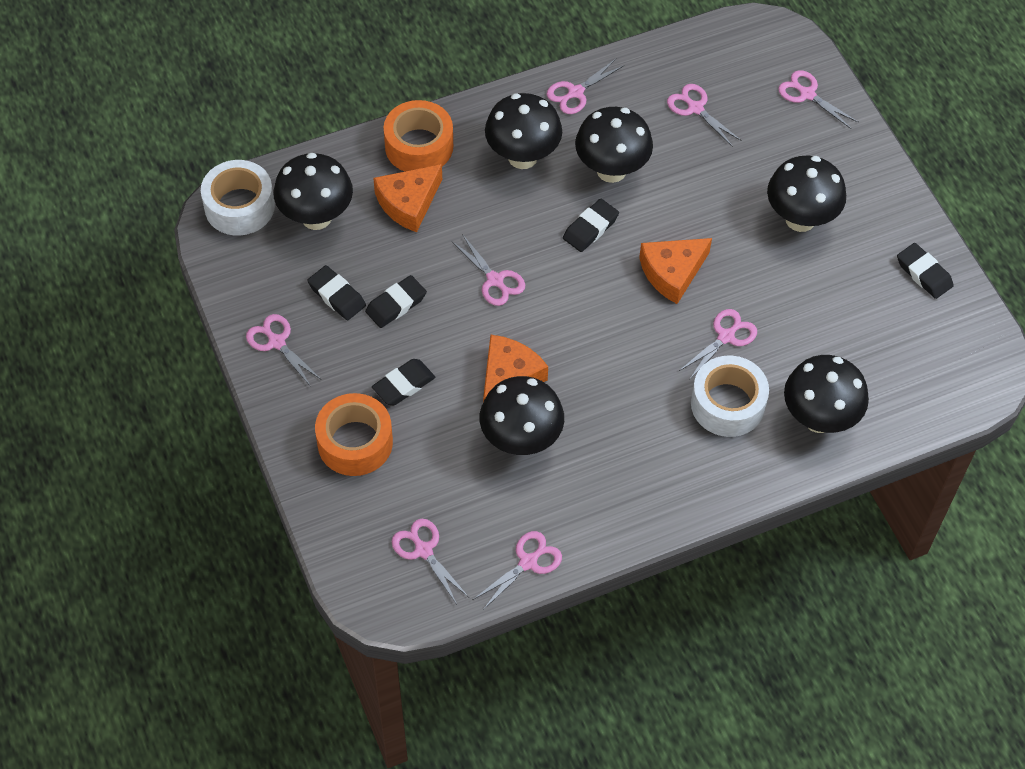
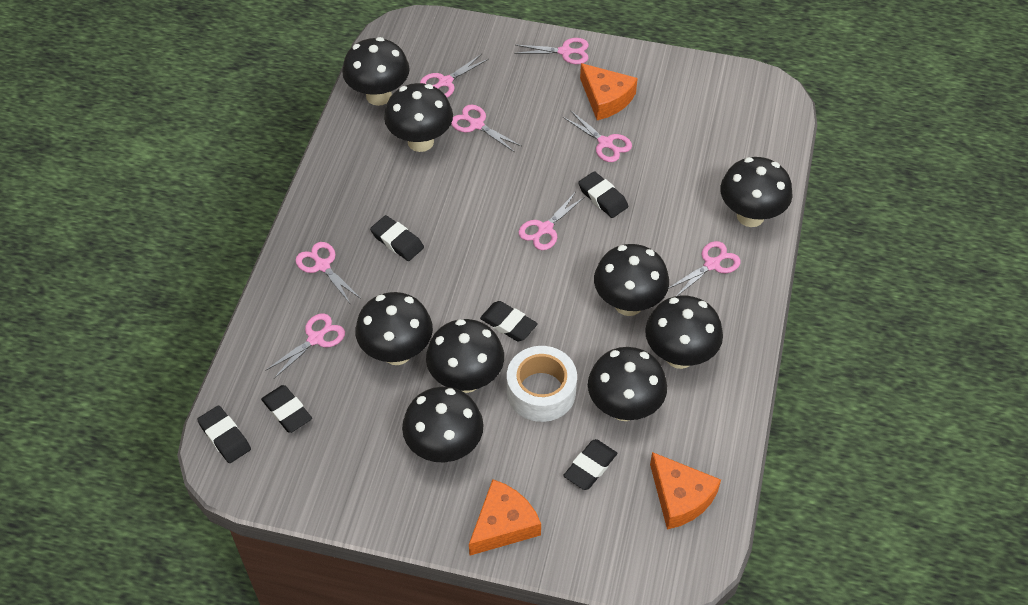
black eraser: 5 -> 6
black mushroom: 6 -> 9
orange tape: 2 -> 0
white tape: 2 -> 1

